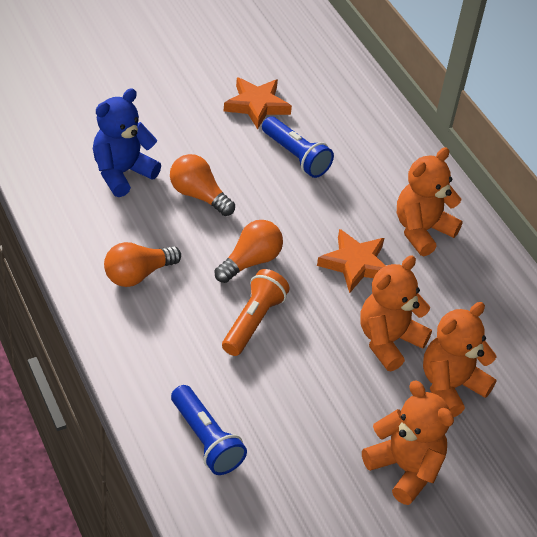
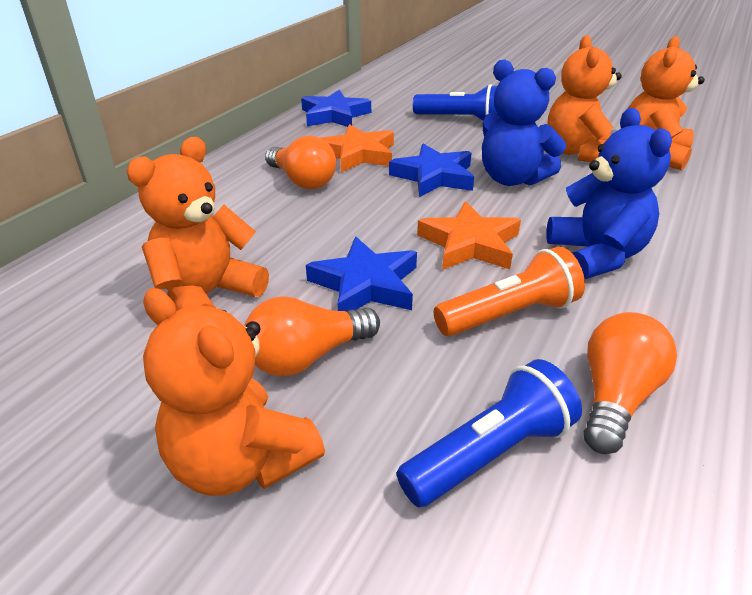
blue star: 0 -> 3
blue teddy bear: 1 -> 2

